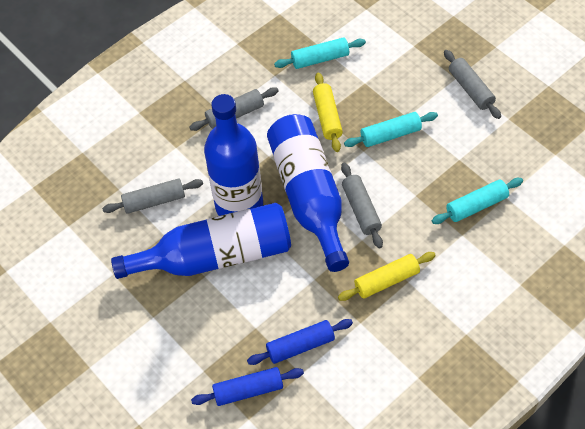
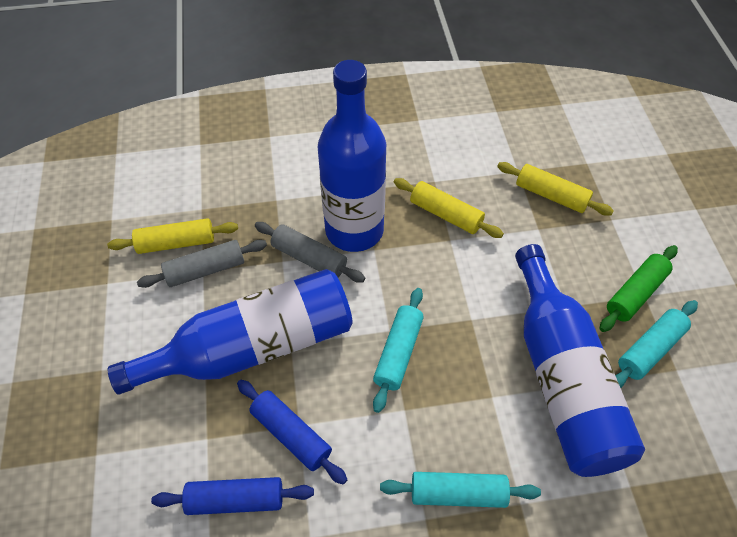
green rolling pin: 0 -> 1
grey rolling pin: 4 -> 2
yellow rolling pin: 2 -> 3

